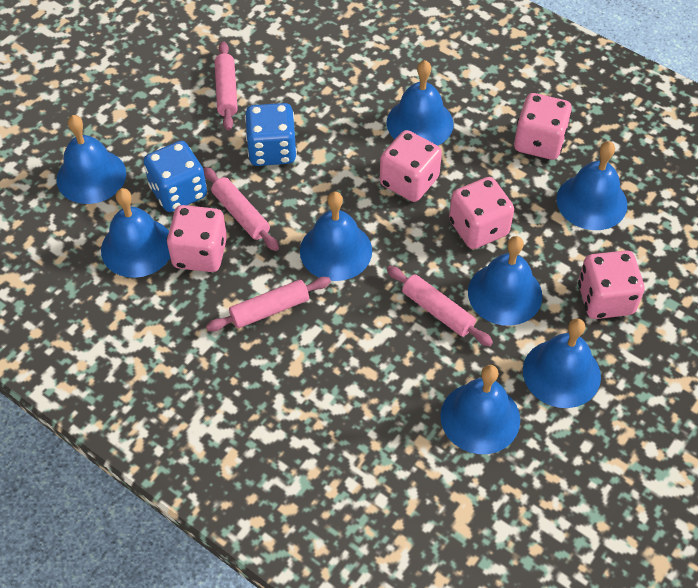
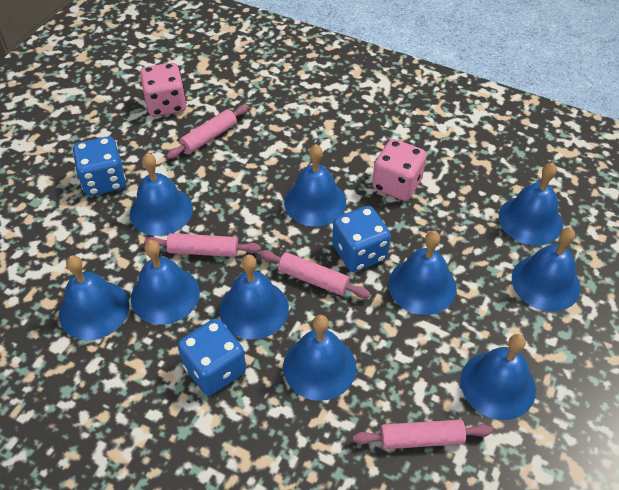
blue bell: 8 -> 10
blue dice: 2 -> 3
pink dice: 5 -> 2

